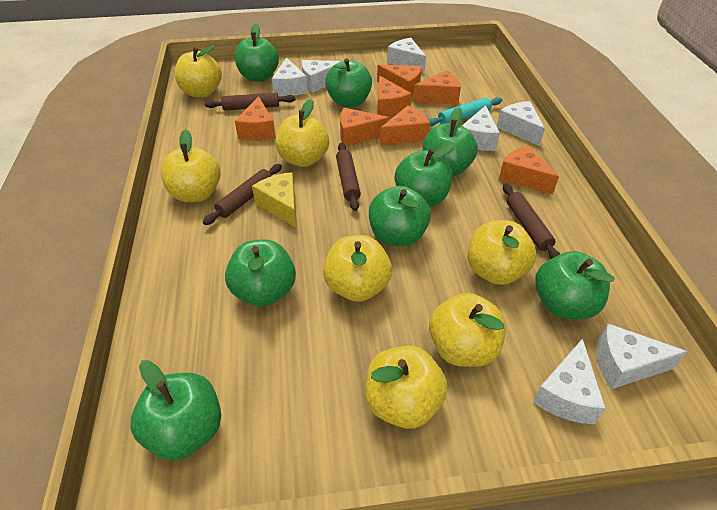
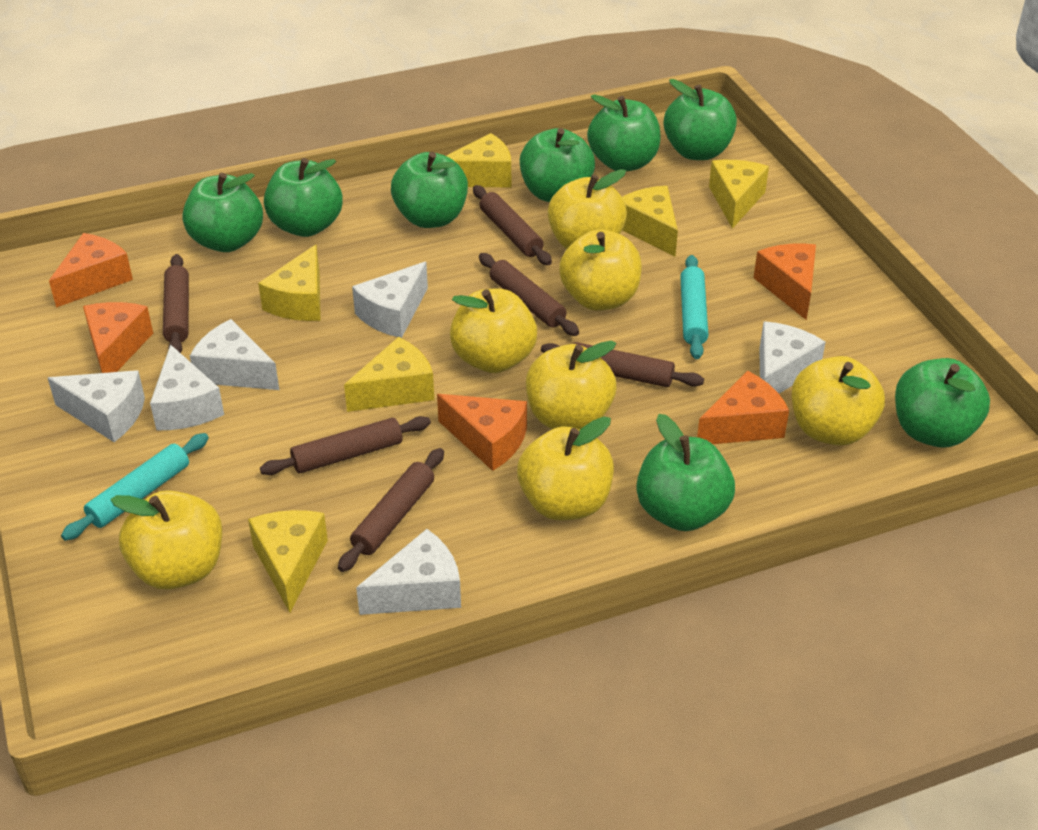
brown rolling pin: 4 -> 6
orange cheese: 7 -> 5
turquoise rolling pin: 1 -> 2
white cheese: 7 -> 6
yellow cheese: 1 -> 6

